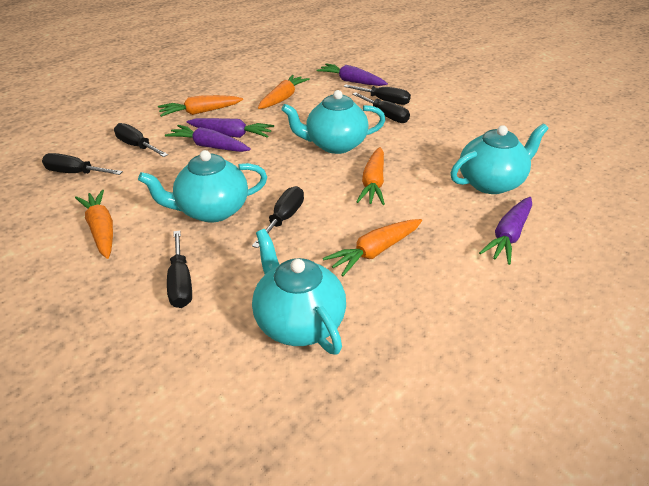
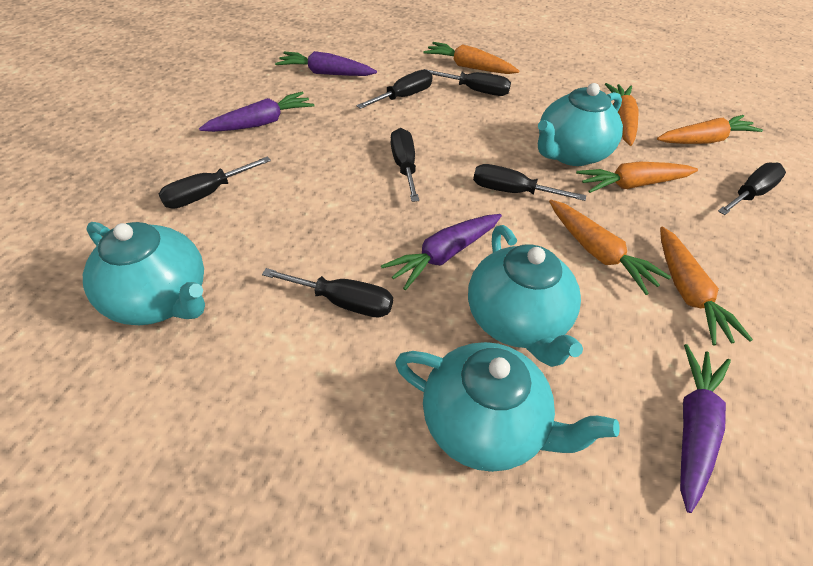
black screwdriver: 6 -> 7
orange carrot: 5 -> 6

